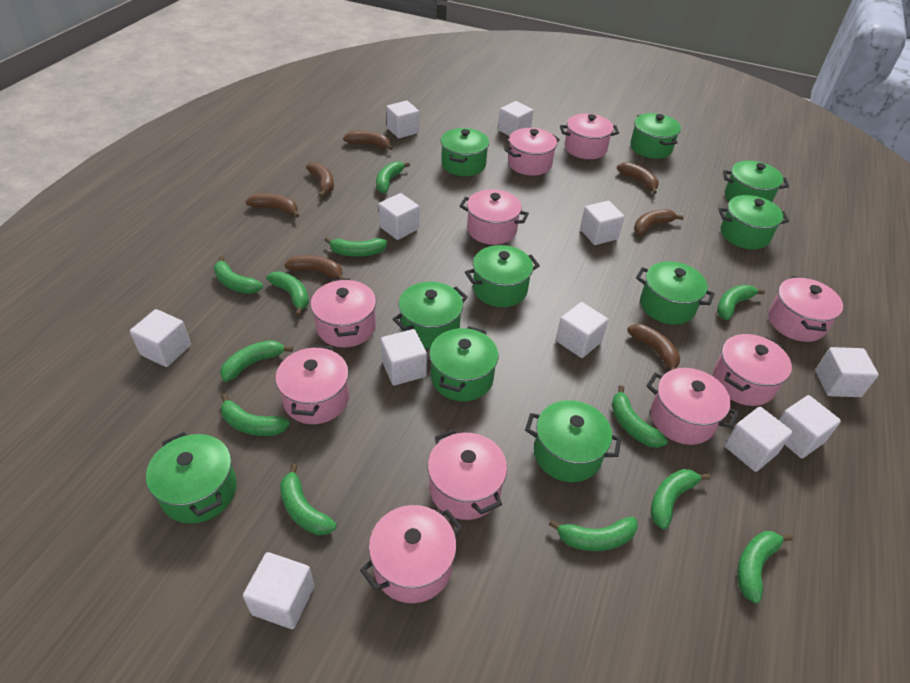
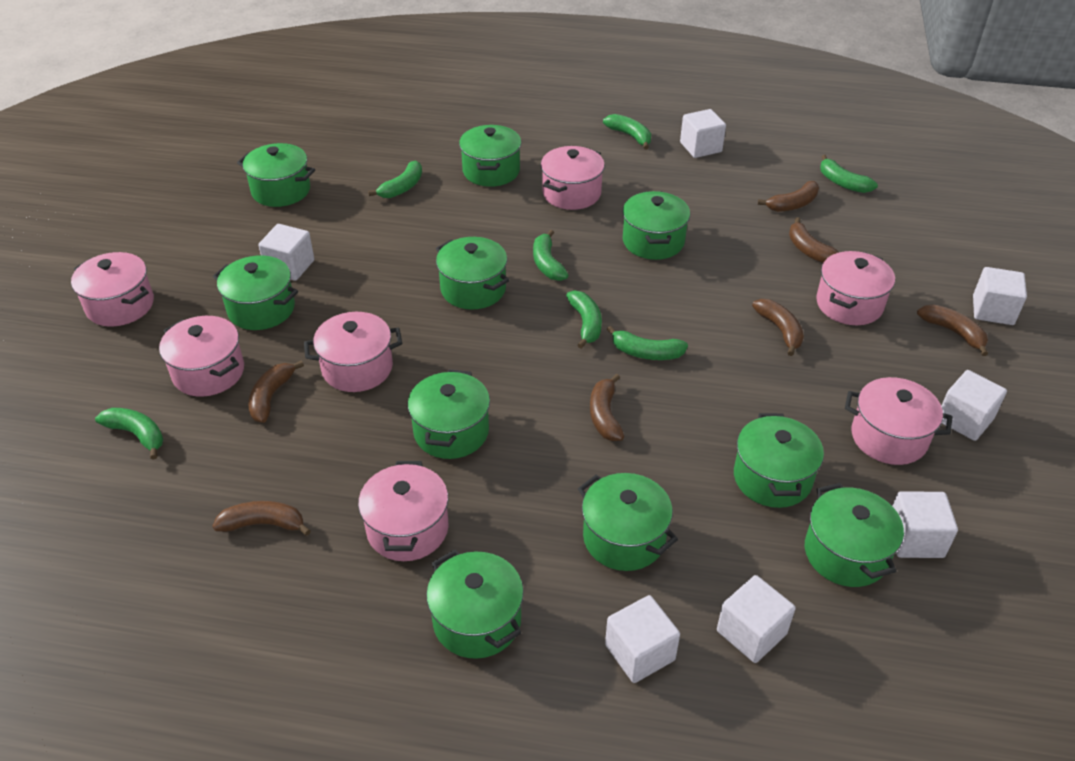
green banana: 12 -> 7
pink pot: 10 -> 7
white cube: 11 -> 7

